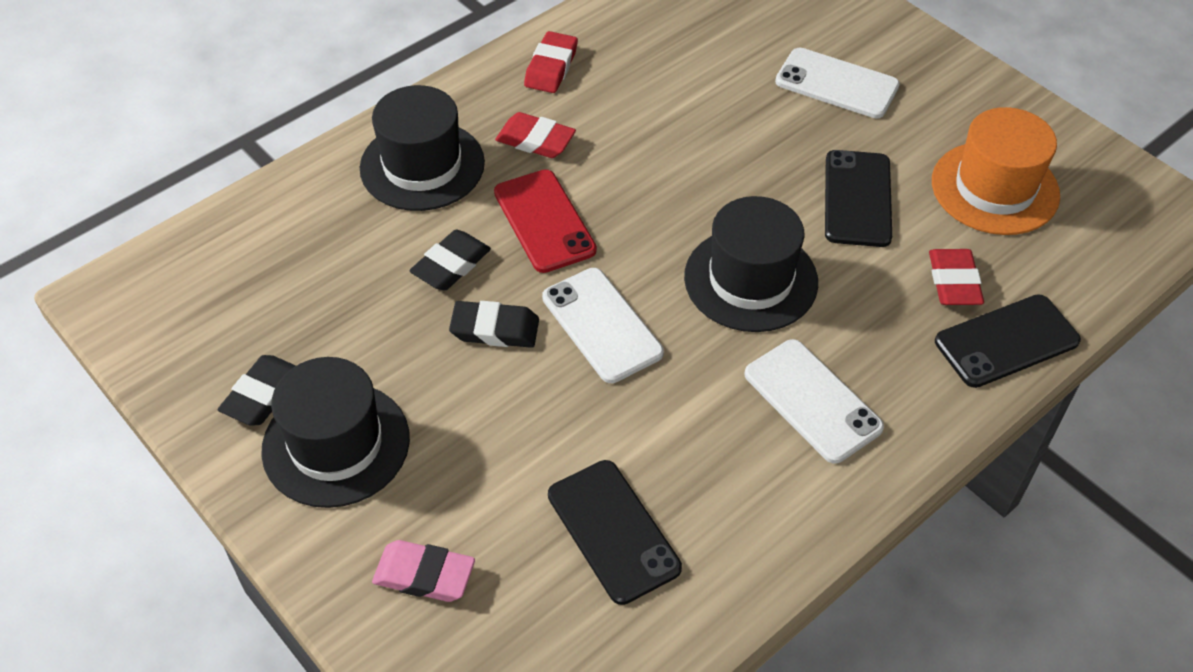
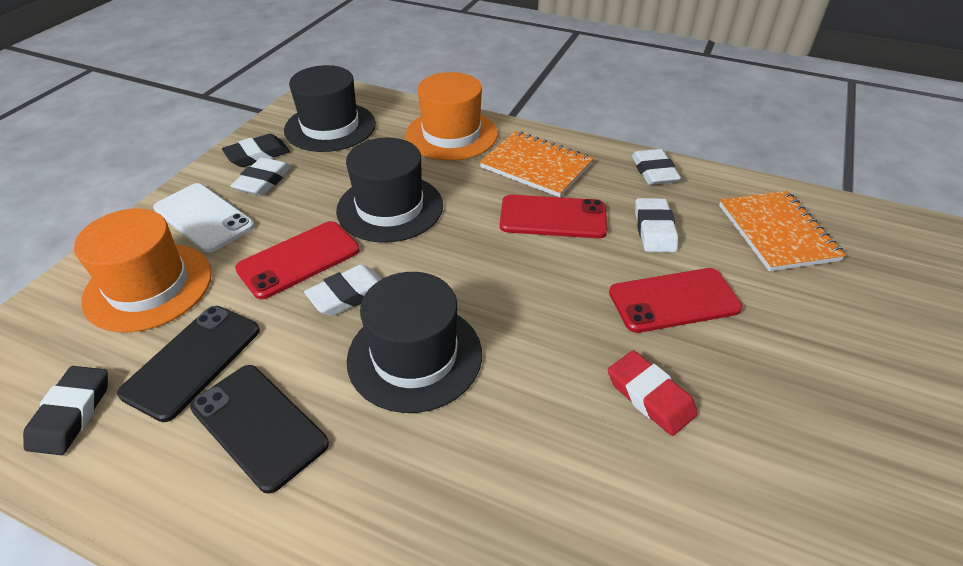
black eraser: 3 -> 2
black phone: 3 -> 2
orange hat: 1 -> 2
orange notebook: 0 -> 2
pink eraser: 1 -> 0
red eraser: 3 -> 1
red phone: 1 -> 3
white eraser: 0 -> 4
white phone: 3 -> 1

